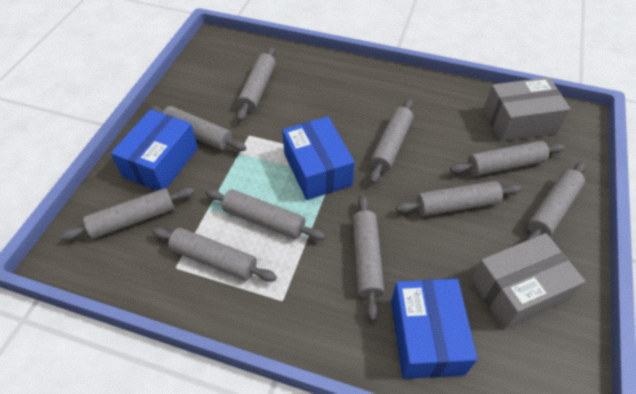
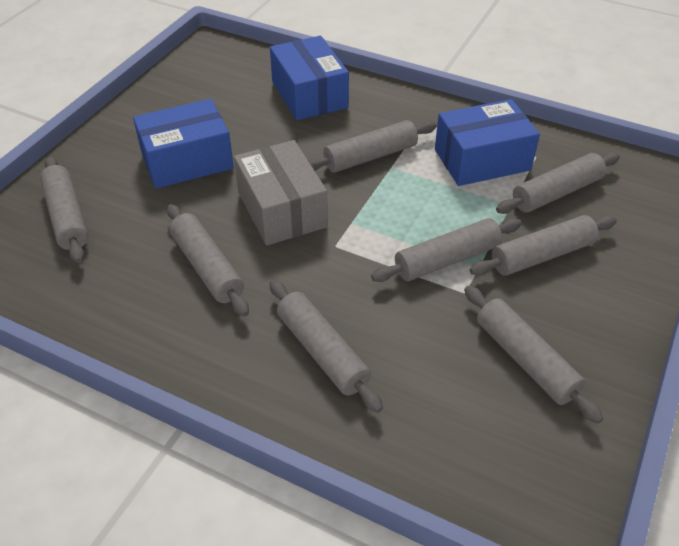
grey box: 2 -> 1
grey rolling pin: 10 -> 8

